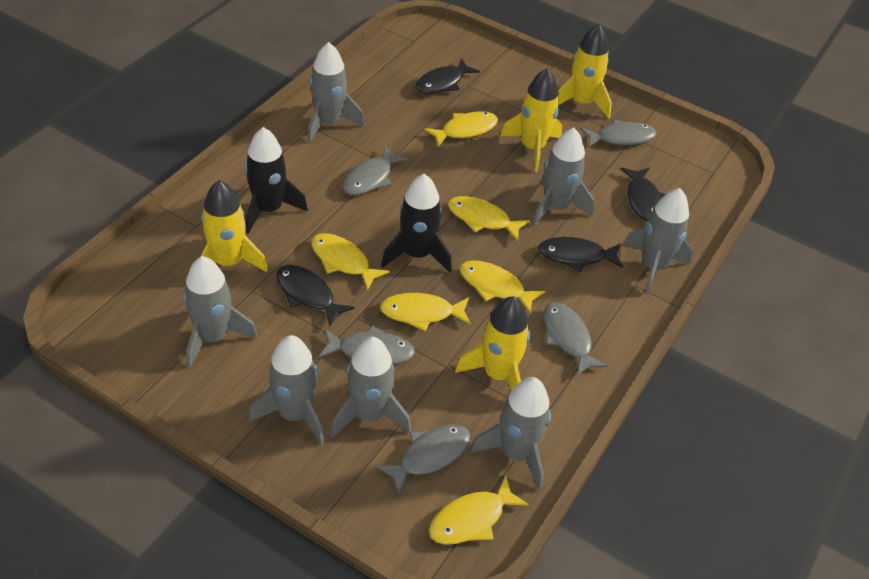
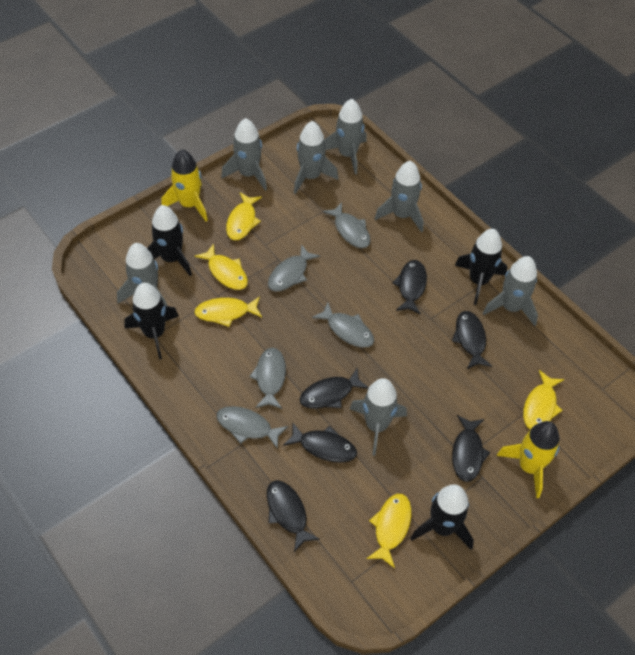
black fish: 4 -> 6
black rocket: 2 -> 4
yellow fish: 6 -> 5
yellow rocket: 4 -> 2

